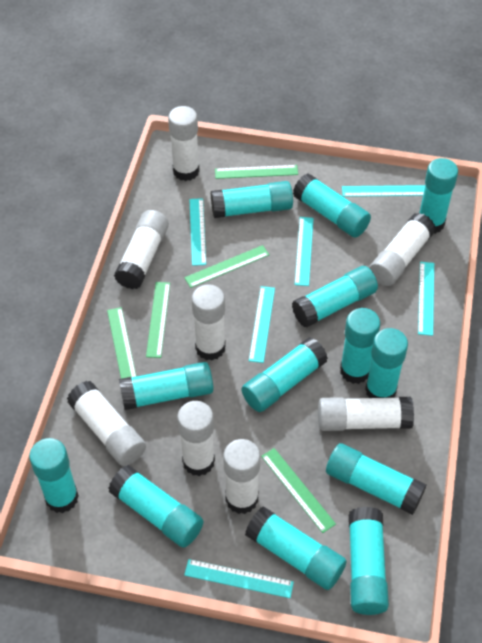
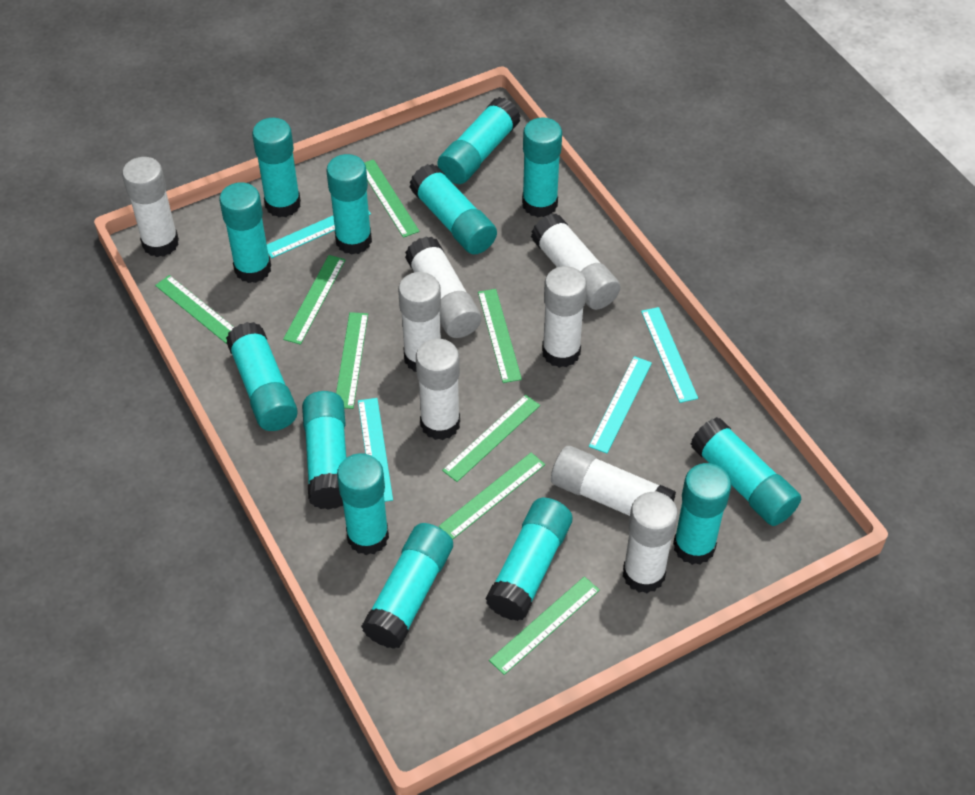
green ruler: 5 -> 8
turquoise ruler: 6 -> 4

